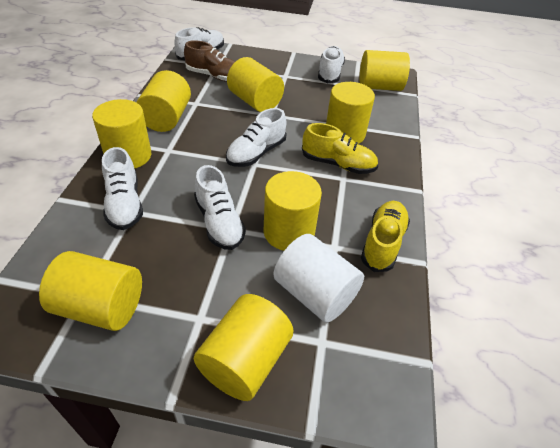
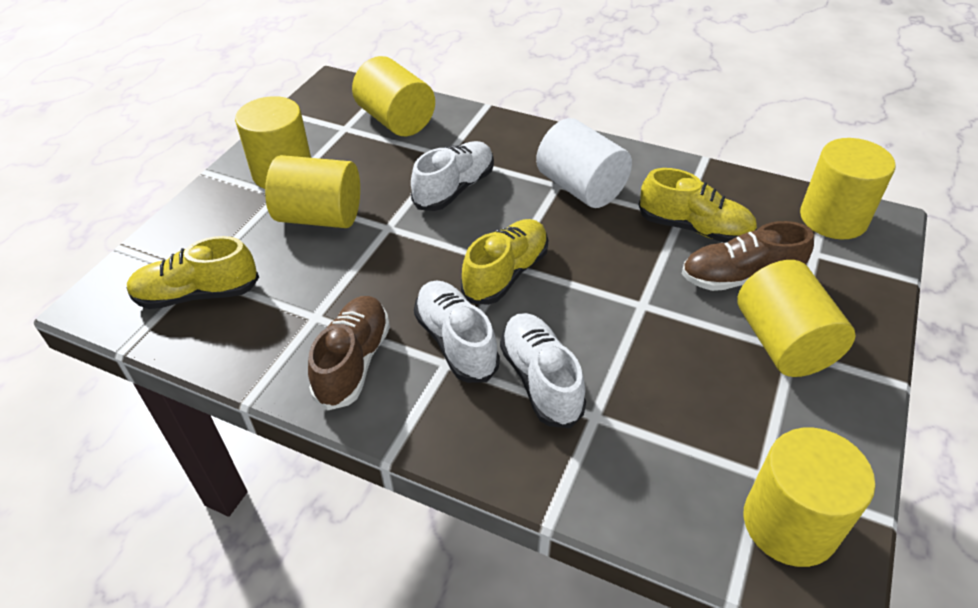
brown shoe: 1 -> 2
white shoe: 5 -> 3
yellow cylinder: 8 -> 6
yellow shoe: 2 -> 3

